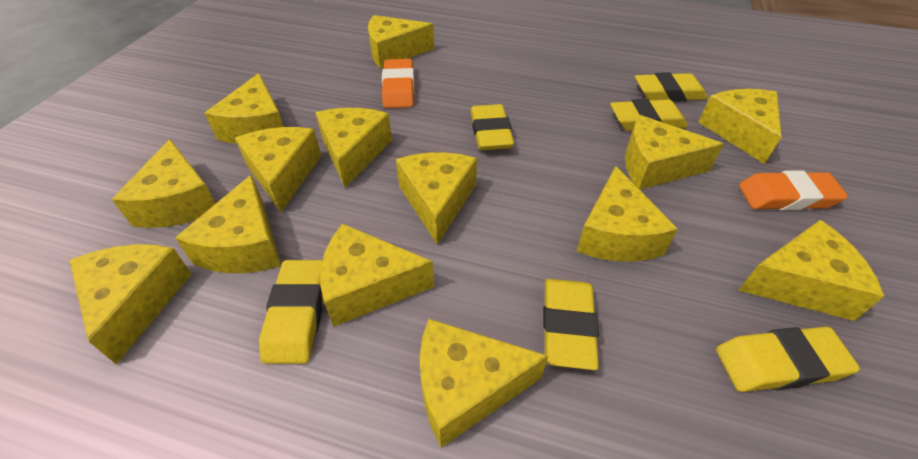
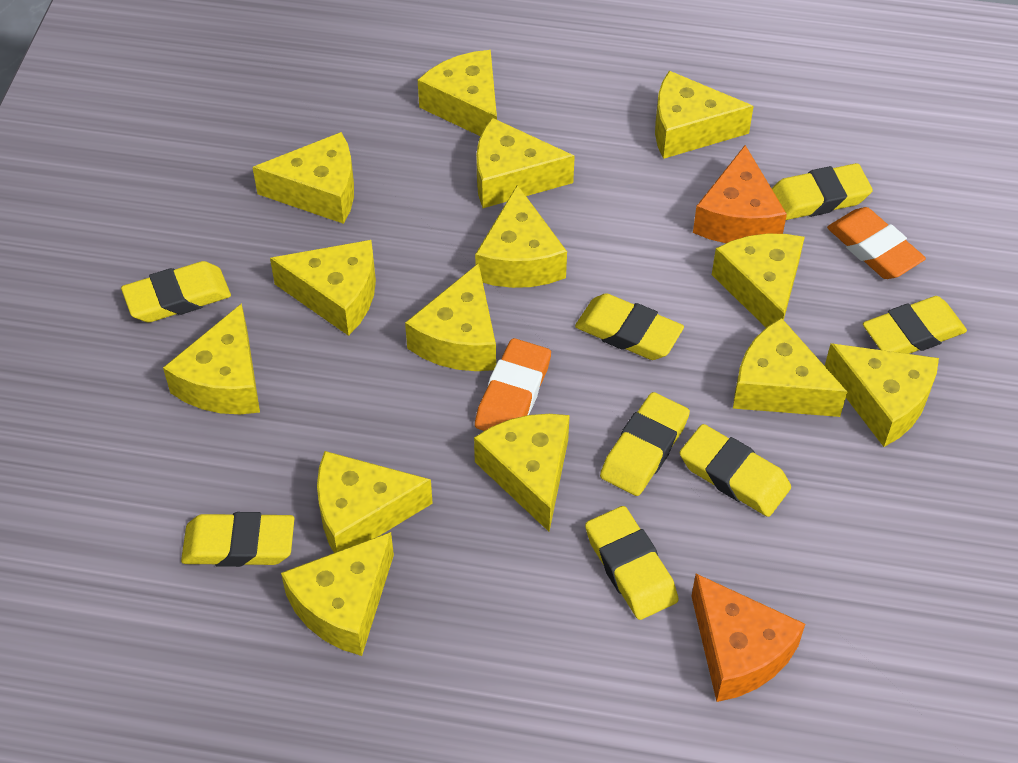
orange cheese: 0 -> 2
yellow eraser: 6 -> 8

